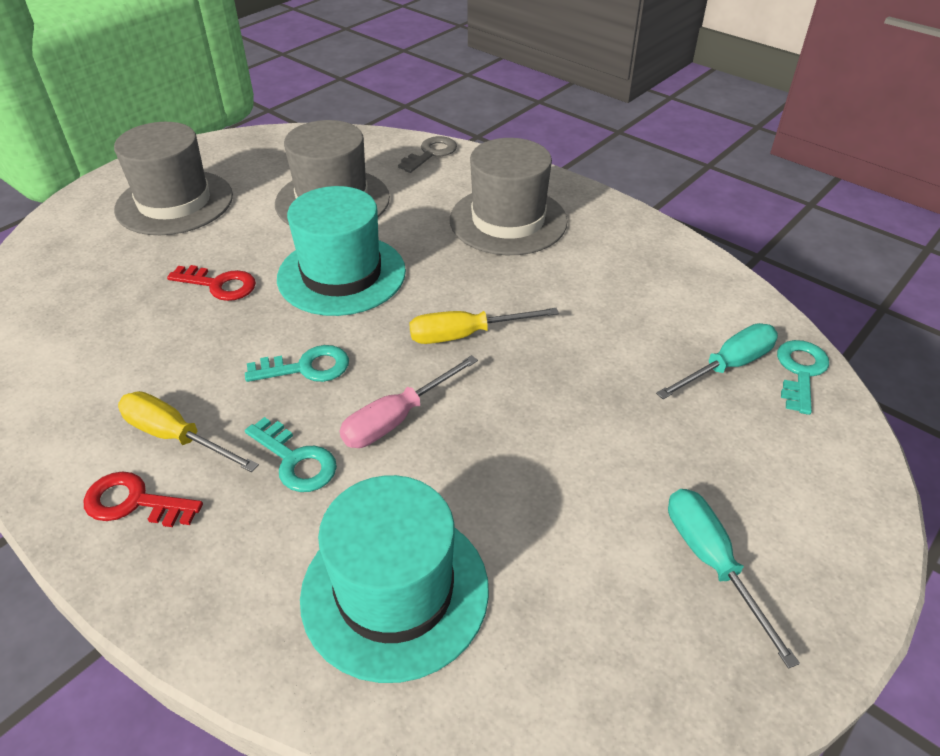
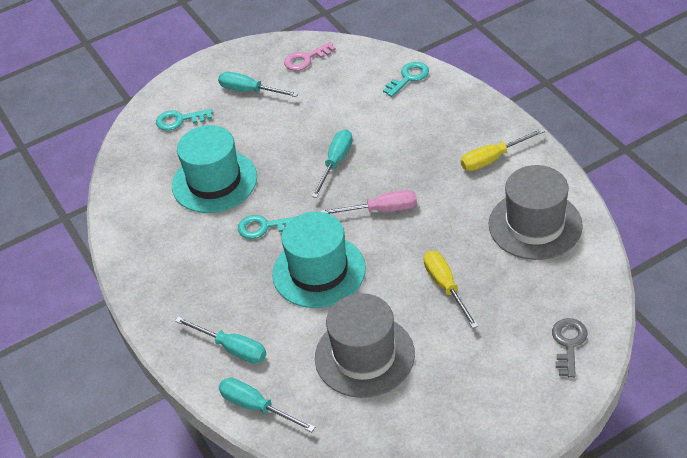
grey hat: 3 -> 2
pink key: 0 -> 1
red key: 2 -> 0
turquoise screwdriver: 2 -> 4

